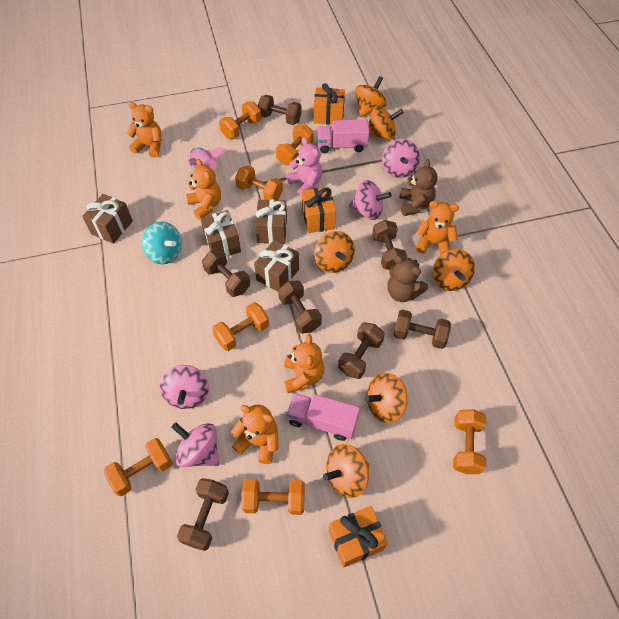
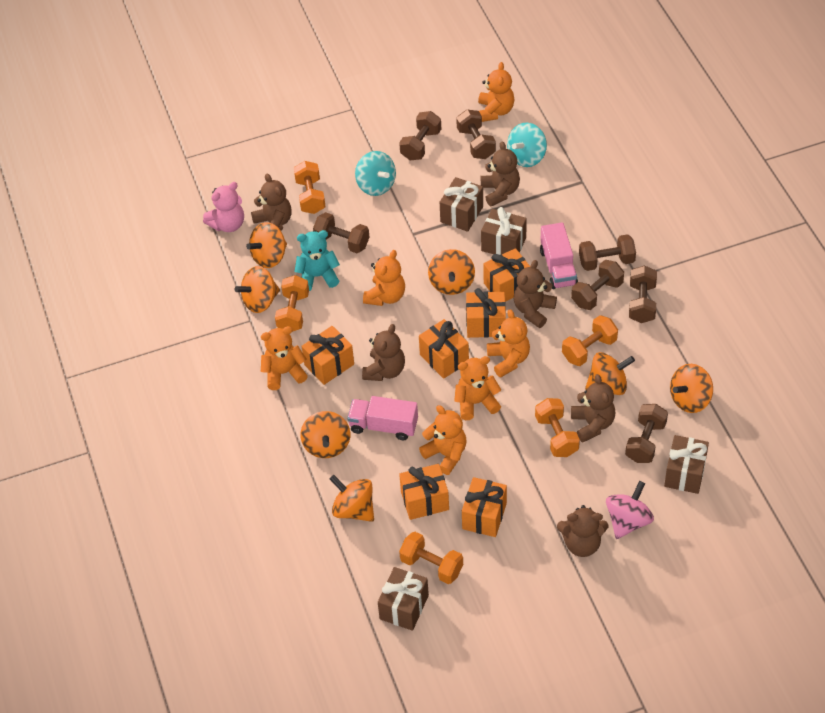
brown teddy bear: 2 -> 6
orange dumbbell: 7 -> 5
orange gift: 3 -> 6
orange spinning top: 6 -> 7
orange teddy bear: 5 -> 6
pink rocket: 1 -> 0
pink spinning top: 4 -> 1
turquoise spinning top: 1 -> 2
turquoise teddy bear: 0 -> 1

